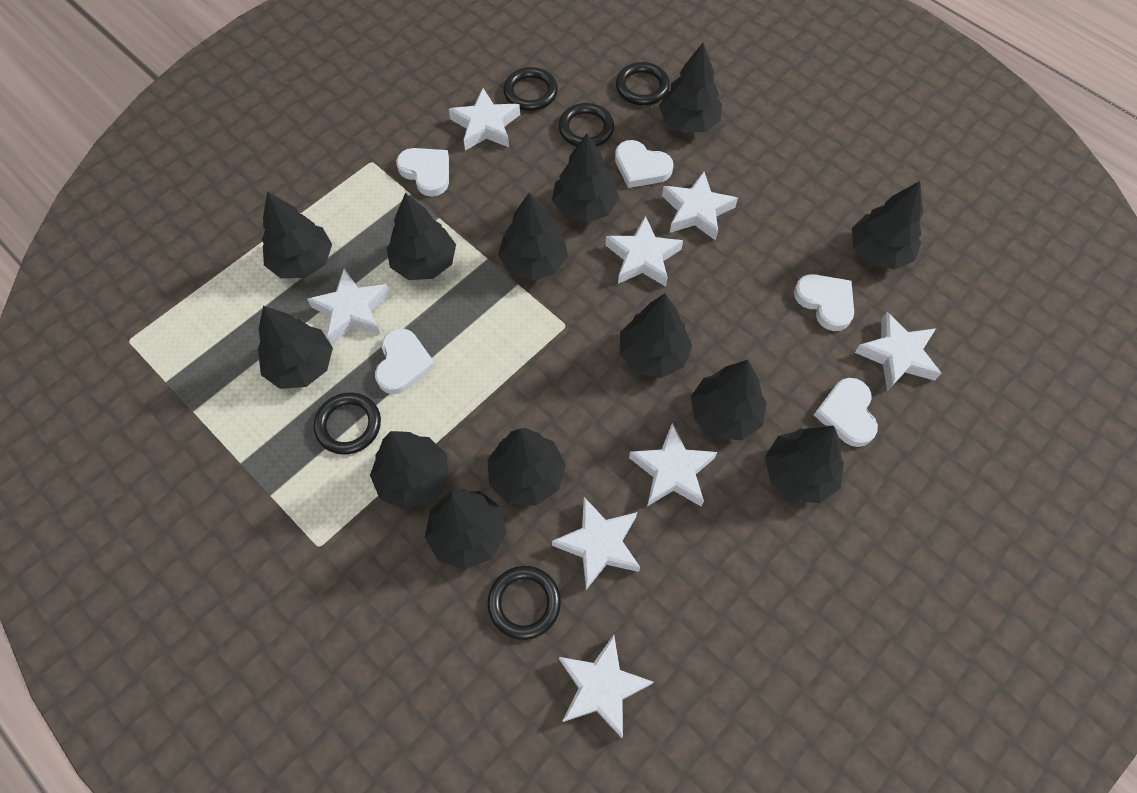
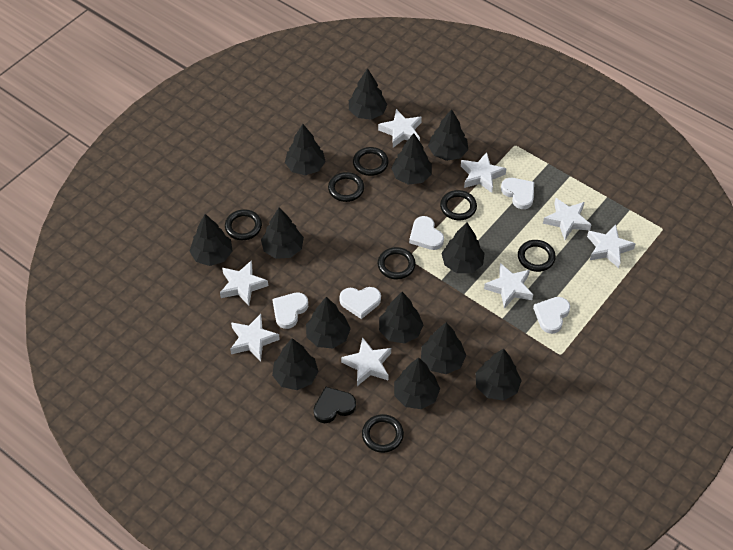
black heart: 0 -> 1
black ring: 5 -> 7

